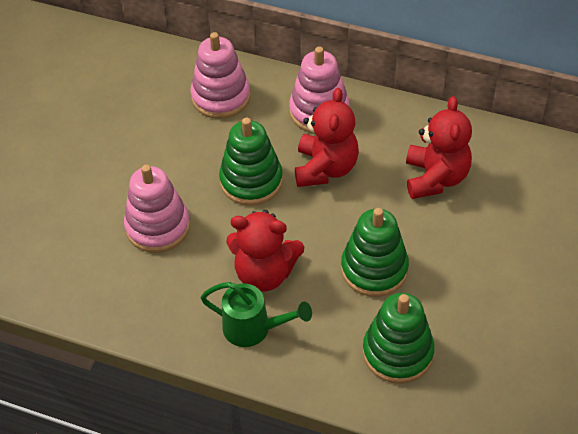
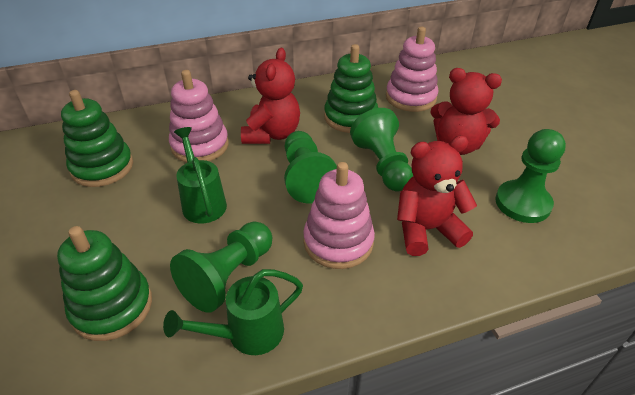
green pawn: 0 -> 4
green watering can: 1 -> 2

